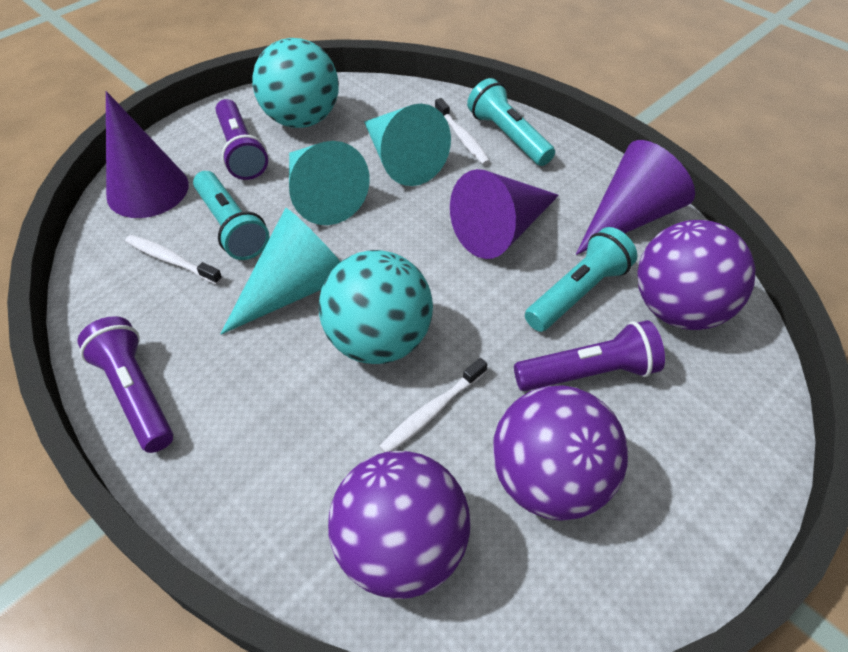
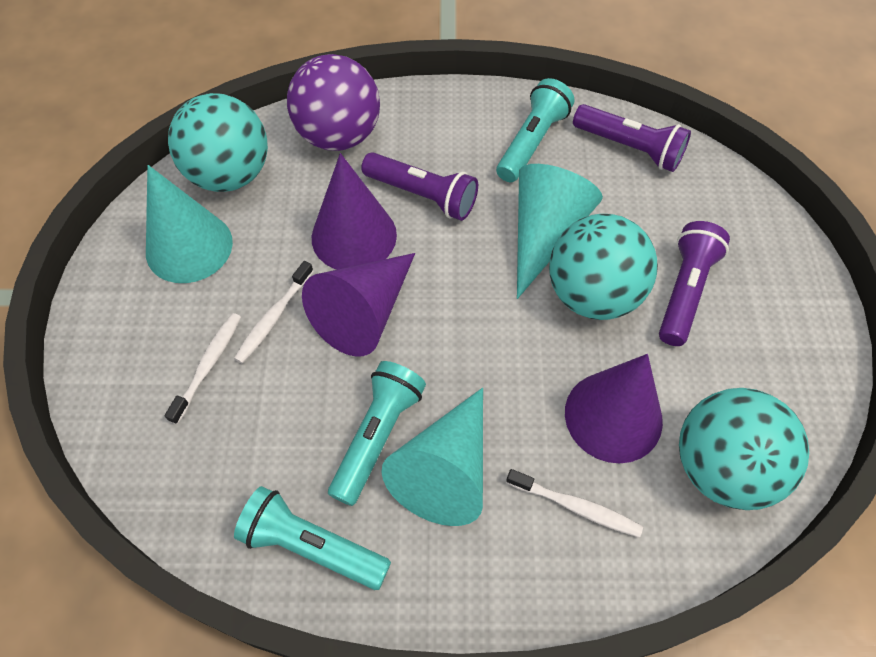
purple ball: 3 -> 1
turquoise ball: 2 -> 3

